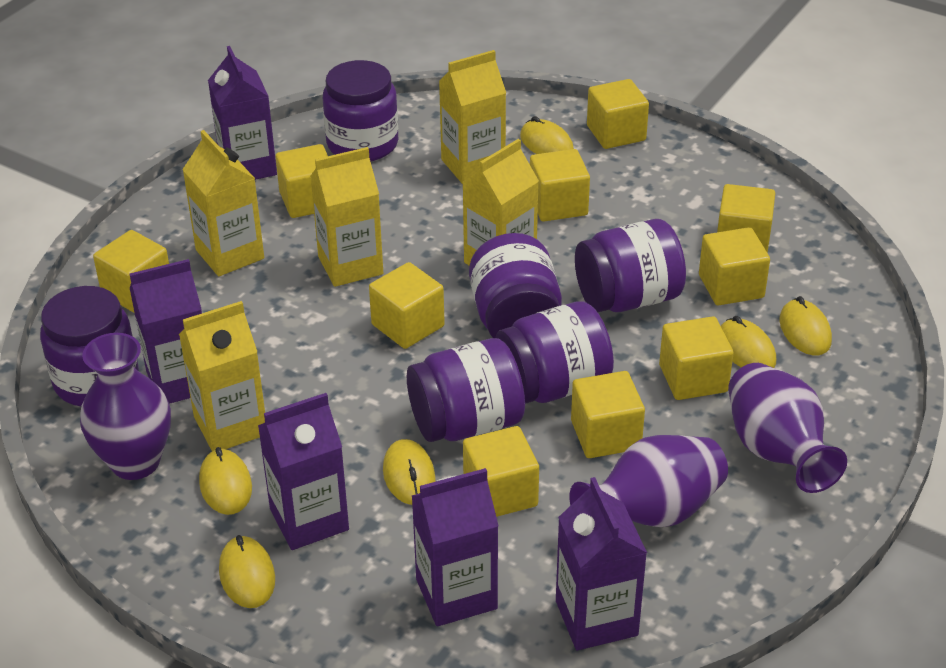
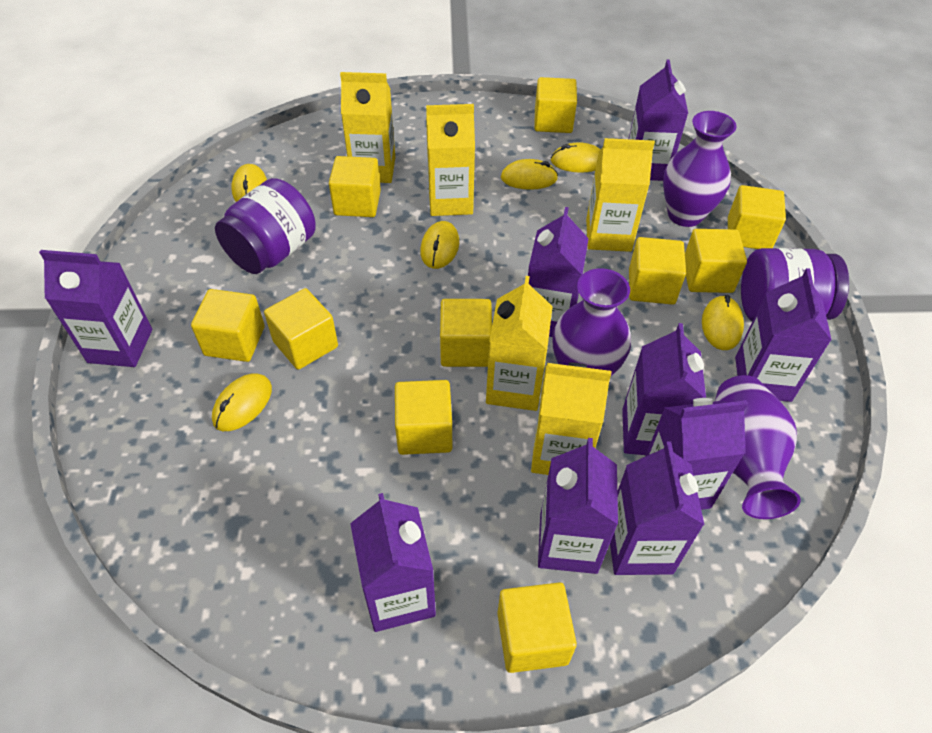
purple carton: 5 -> 9
purple jar: 6 -> 2

